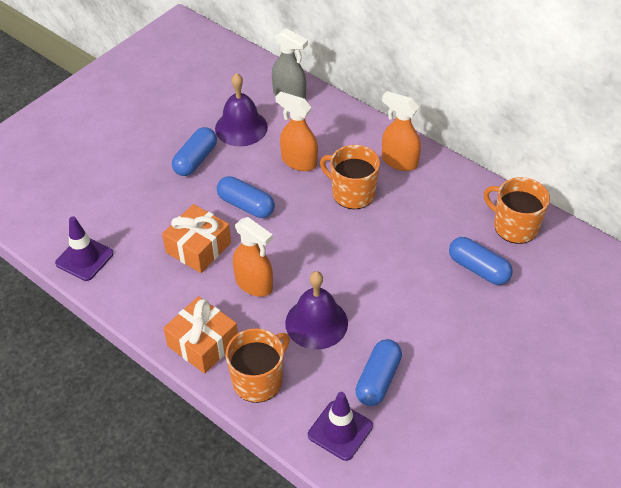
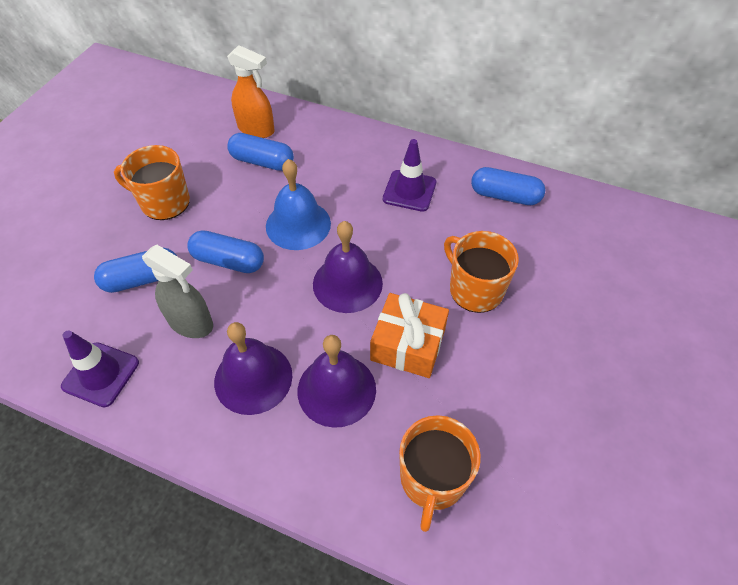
blue bell: 0 -> 1
orange gift: 2 -> 1
orange spray bottle: 3 -> 1
purple bell: 2 -> 3

